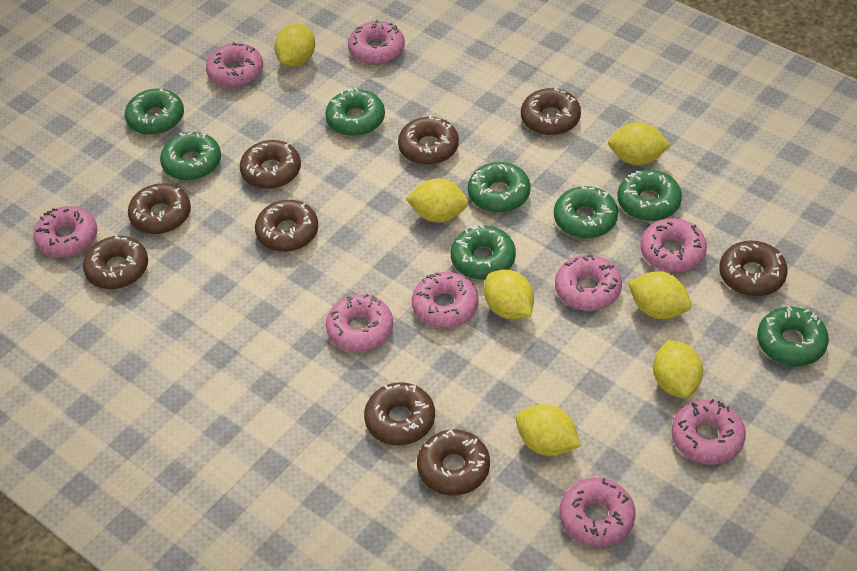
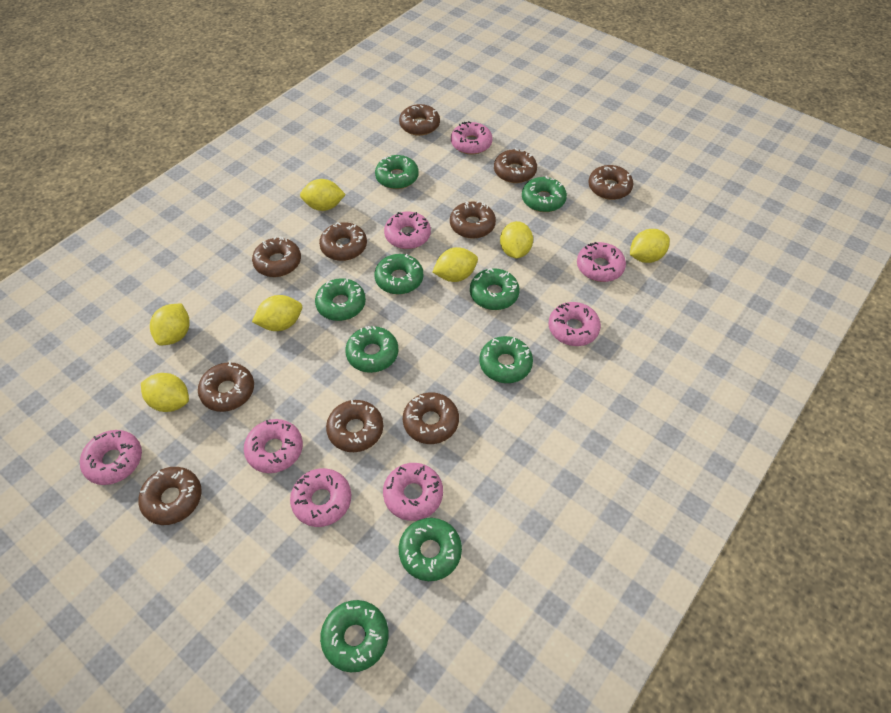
brown donut: 9 -> 10
green donut: 8 -> 9
pink donut: 9 -> 8

